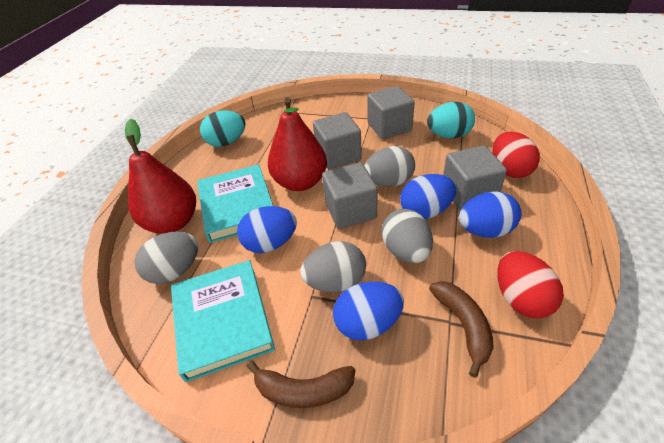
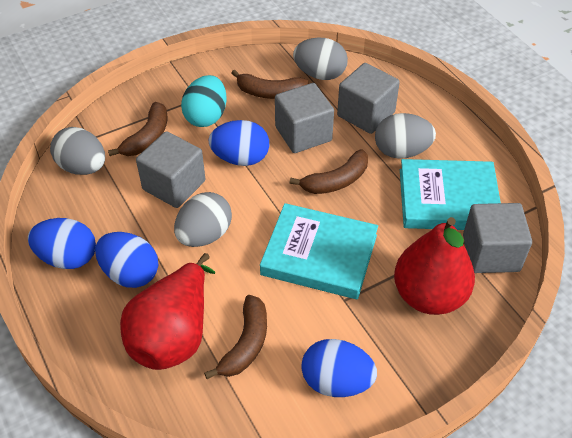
brown banana: 2 -> 4
red egg: 2 -> 0
turquoise egg: 2 -> 1

